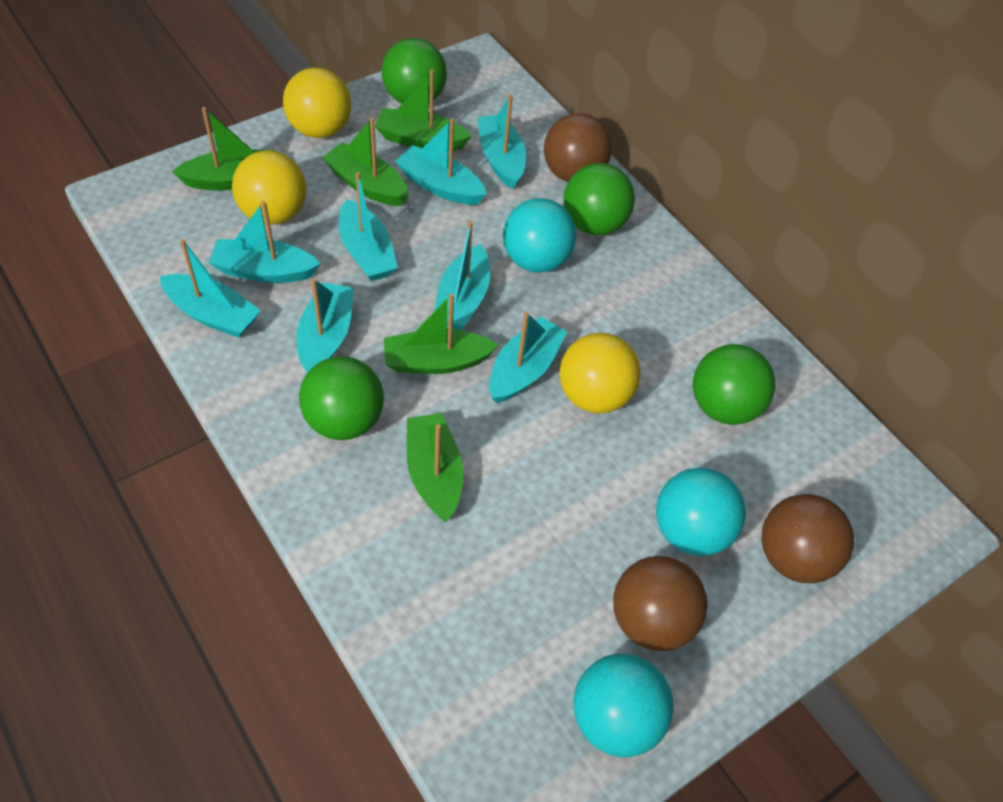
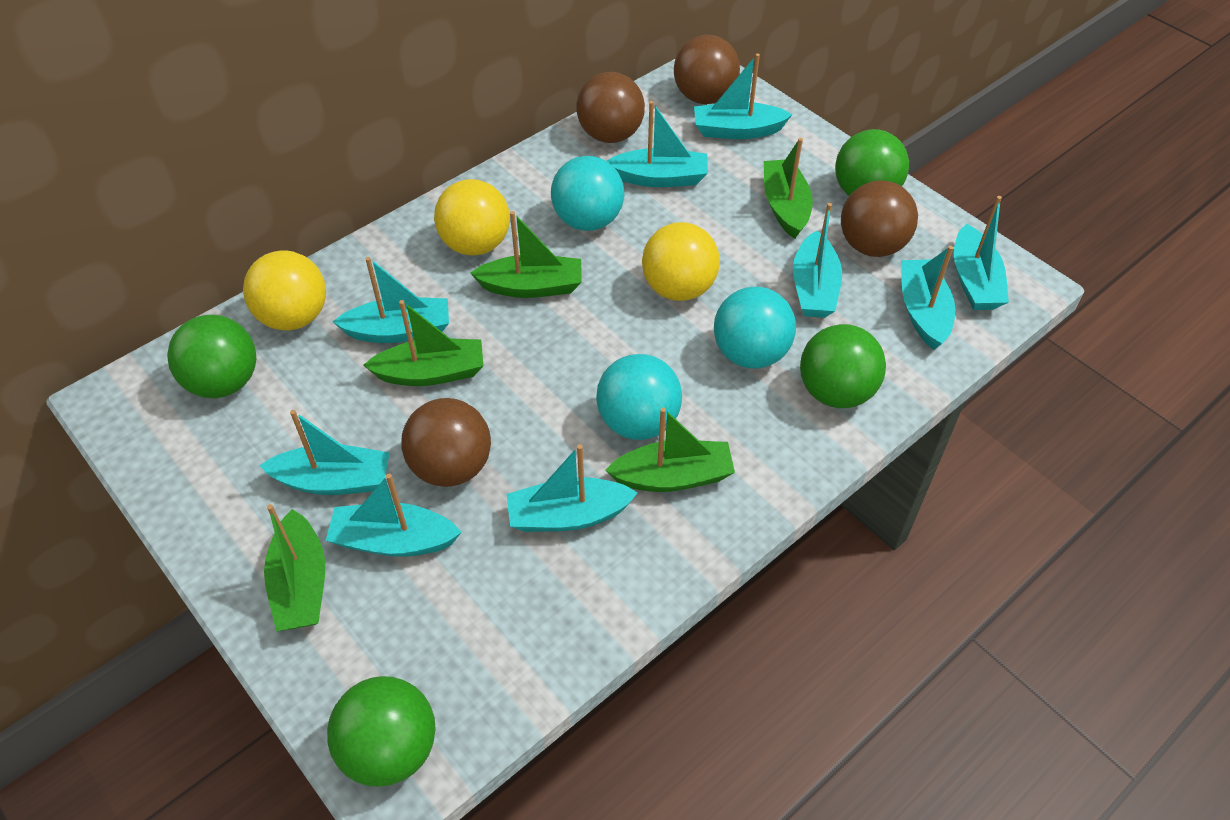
brown ball: 3 -> 4
turquoise boat: 8 -> 9

